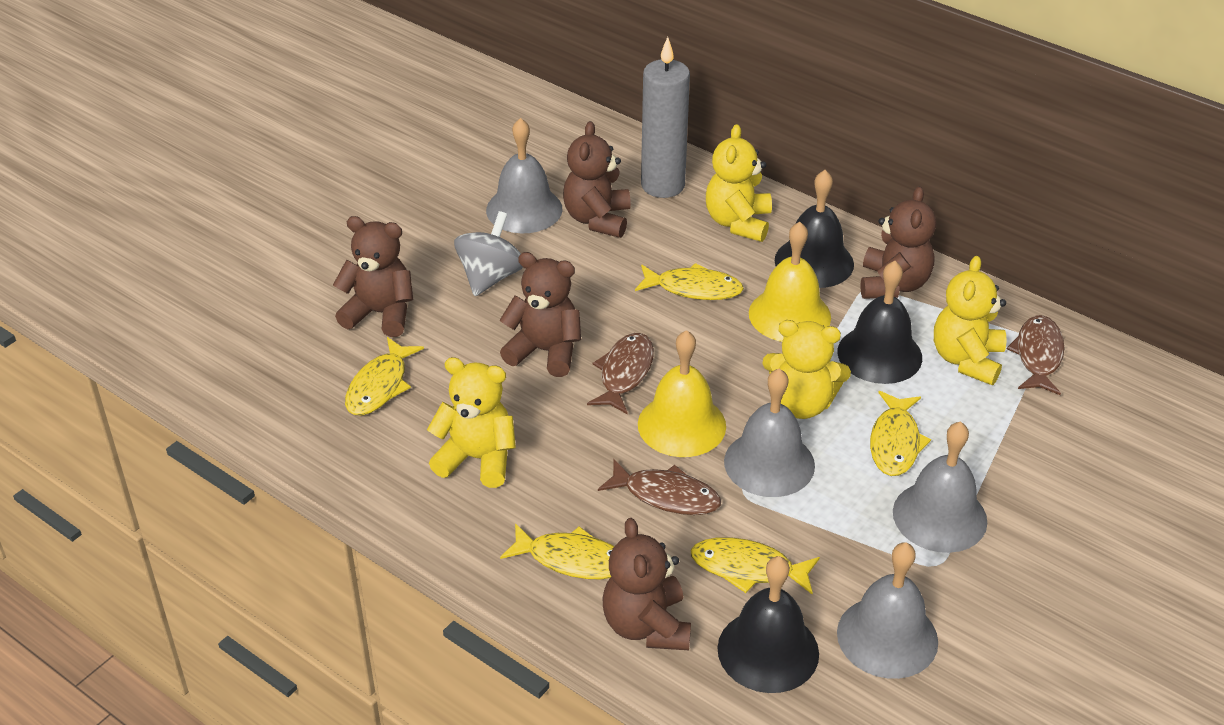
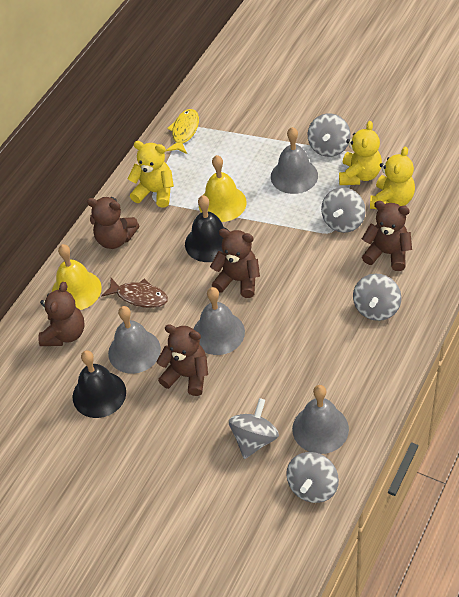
black bell: 3 -> 2
brown fish: 3 -> 1
grey candle: 1 -> 0
grey spinning top: 1 -> 5
yellow fish: 5 -> 1
yellow teddy bear: 4 -> 3

